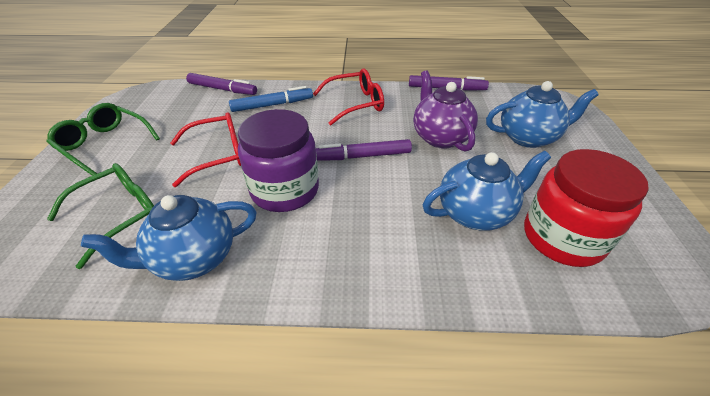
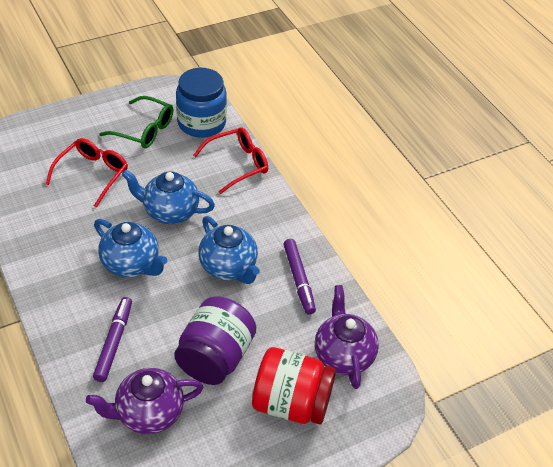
blue jar: 0 -> 1
blue marker: 1 -> 0
green glasses: 2 -> 1
purple marker: 3 -> 2
purple teapot: 1 -> 2

